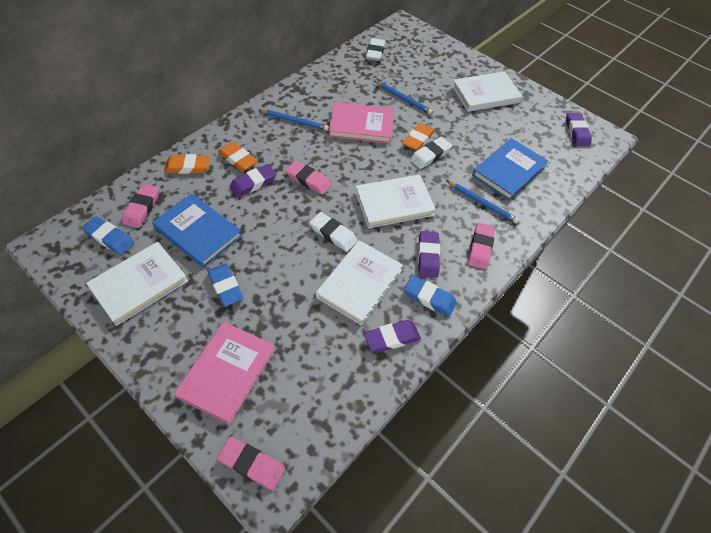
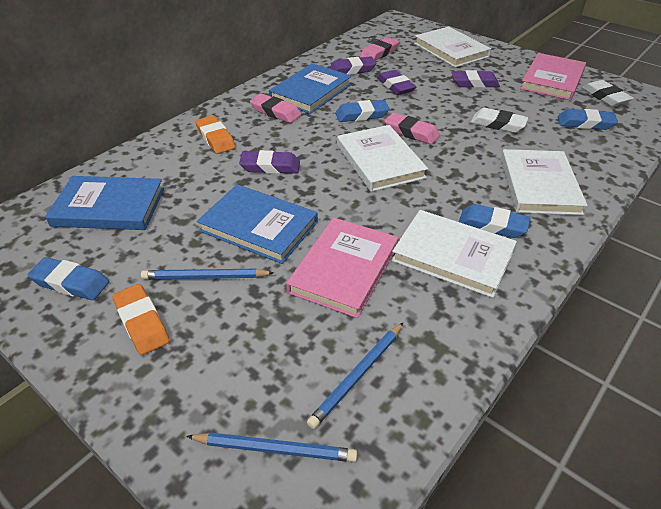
blue book: 2 -> 3
blue eraser: 3 -> 4
orange eraser: 3 -> 2
pink eraser: 4 -> 3
white eraser: 3 -> 2

